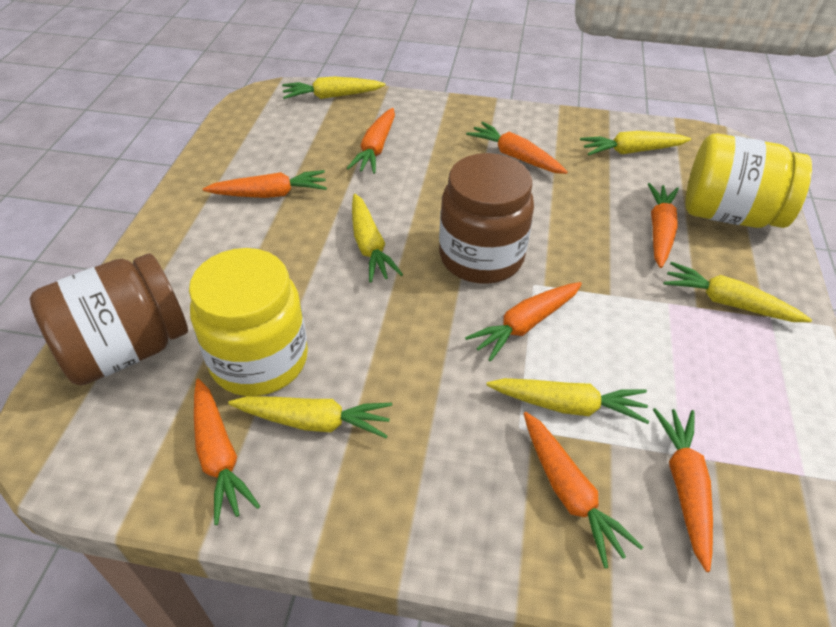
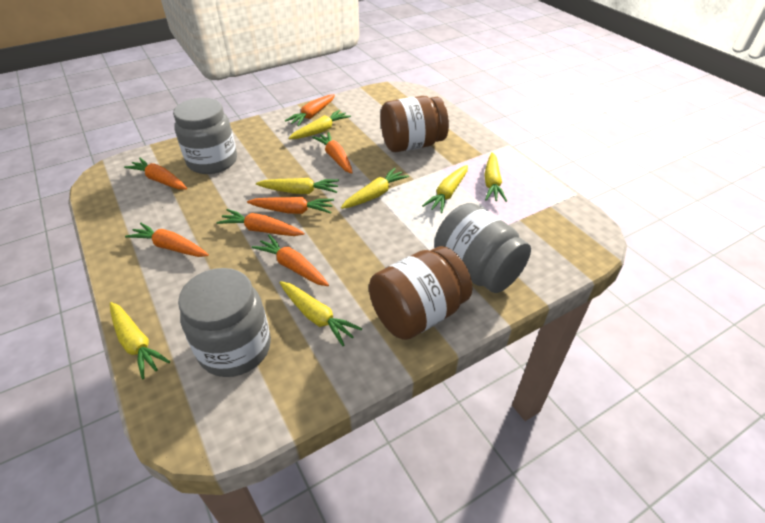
grey jar: 0 -> 3
orange carrot: 8 -> 7
yellow carrot: 6 -> 7
yellow jar: 2 -> 0

